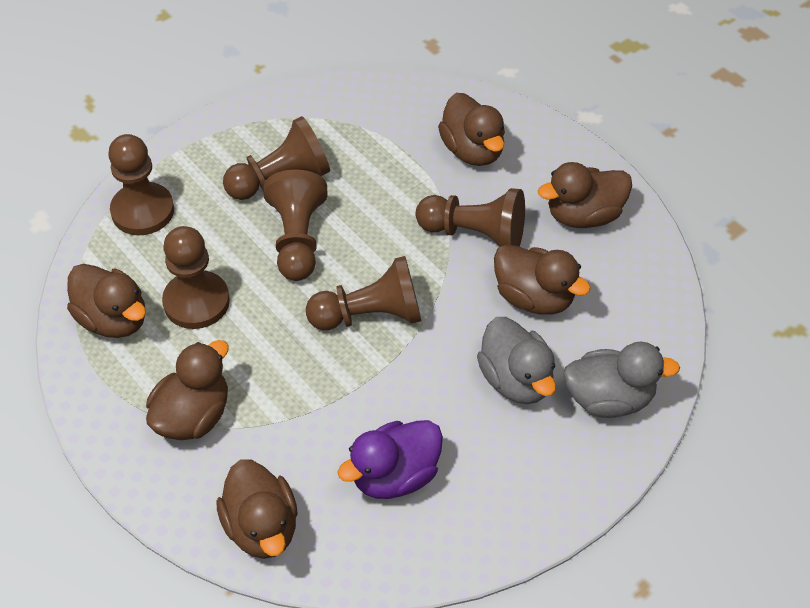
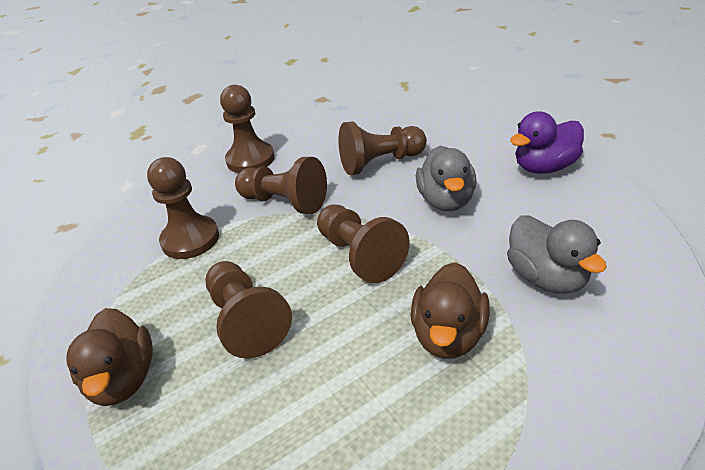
brown duck: 6 -> 2

